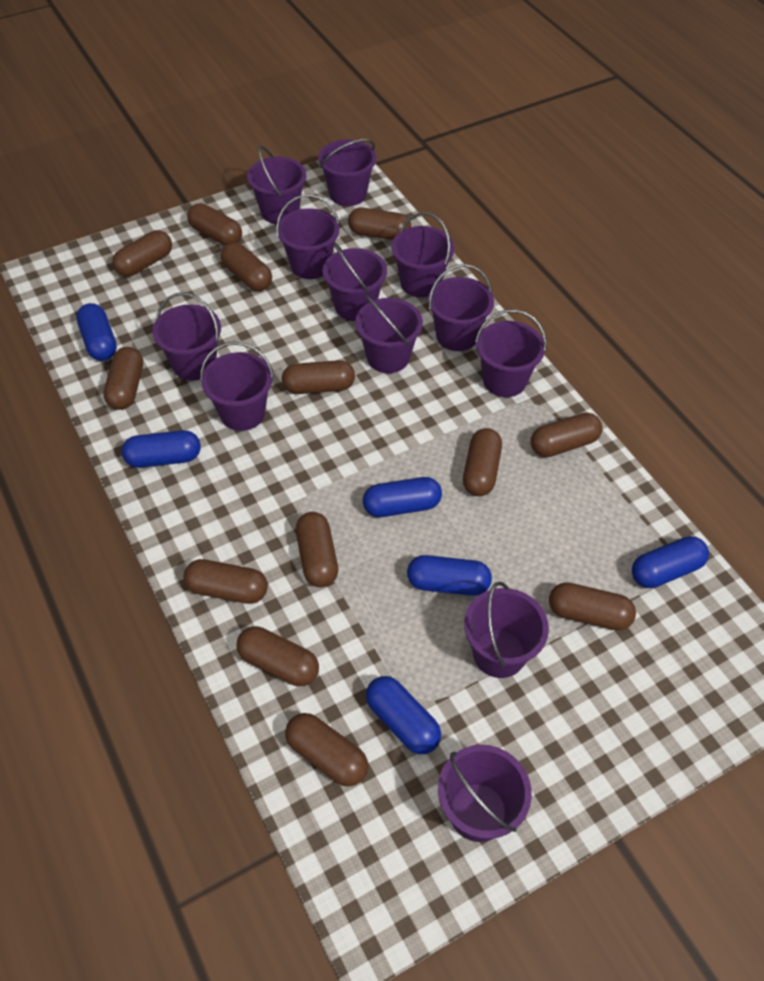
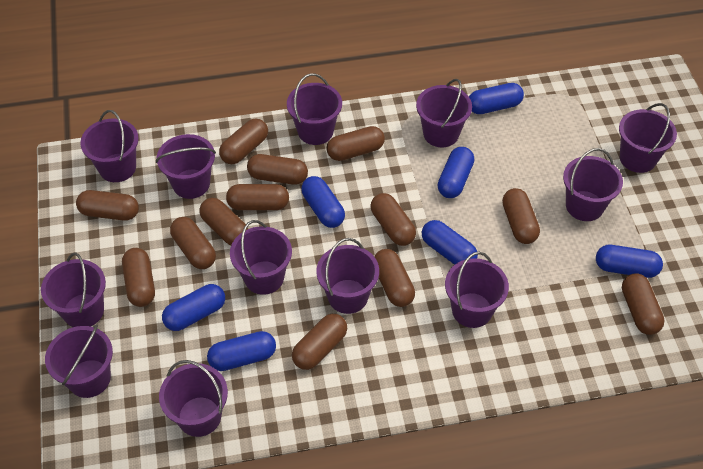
blue capsule: 6 -> 7

